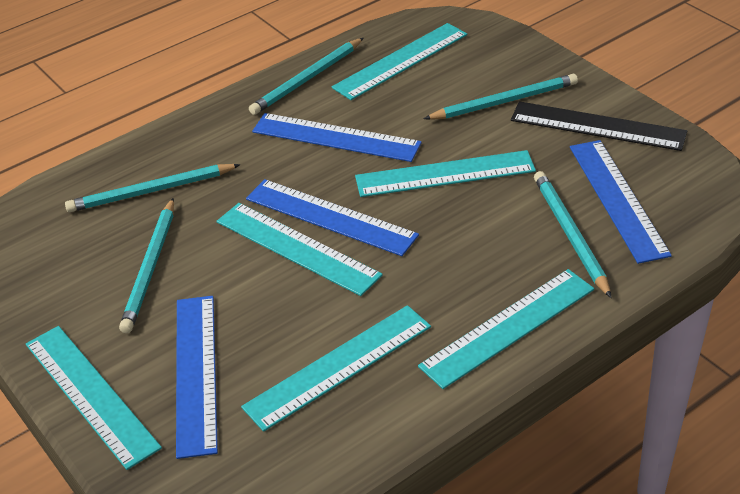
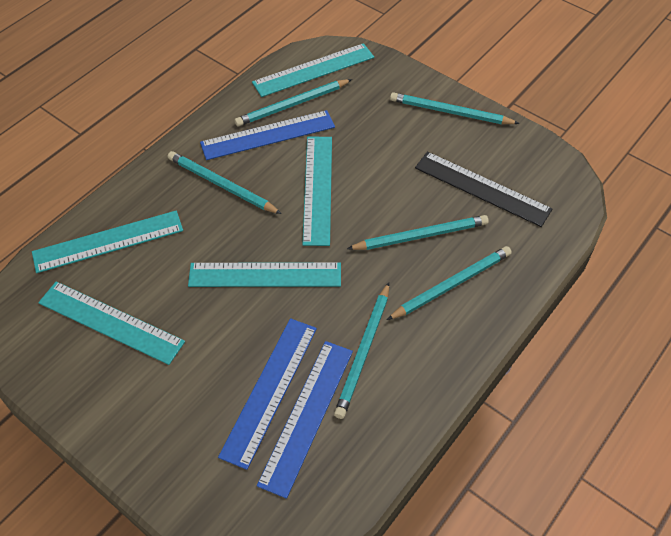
blue ruler: 4 -> 3
turquoise pencil: 5 -> 6
turquoise ruler: 6 -> 5

